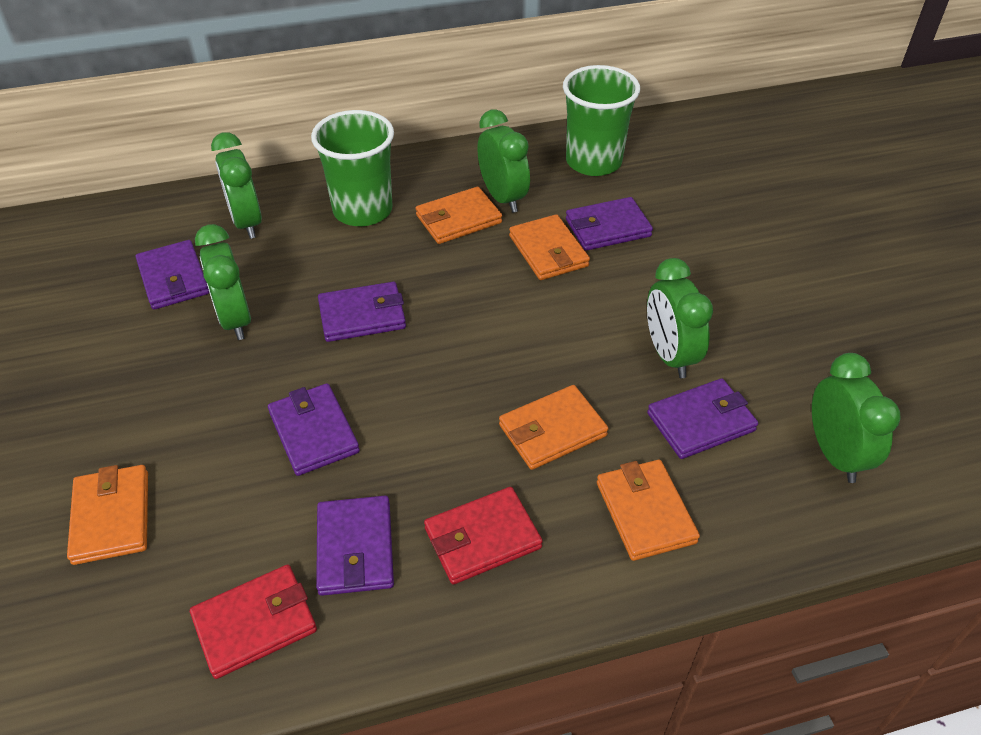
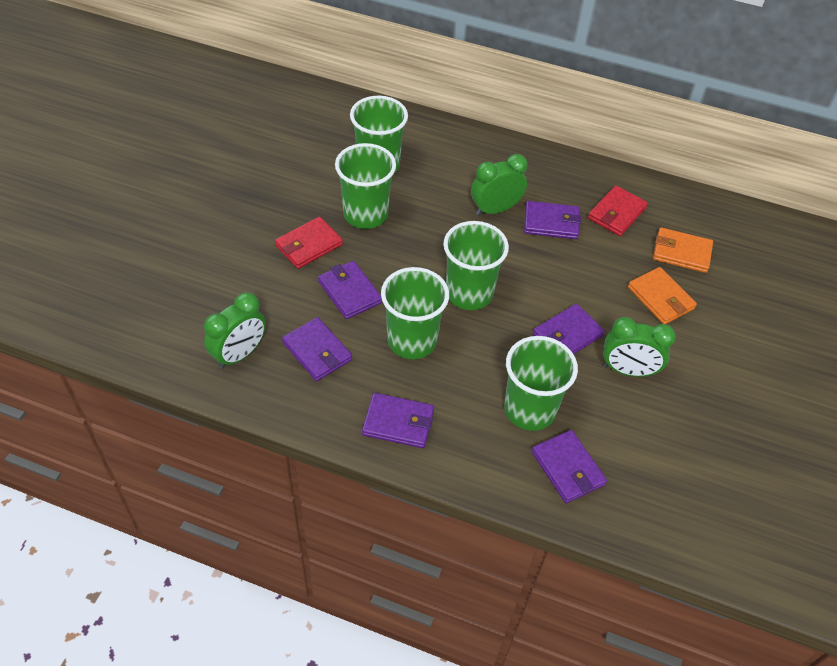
green clock: 5 -> 3
green cup: 2 -> 5
orange wallet: 5 -> 2

